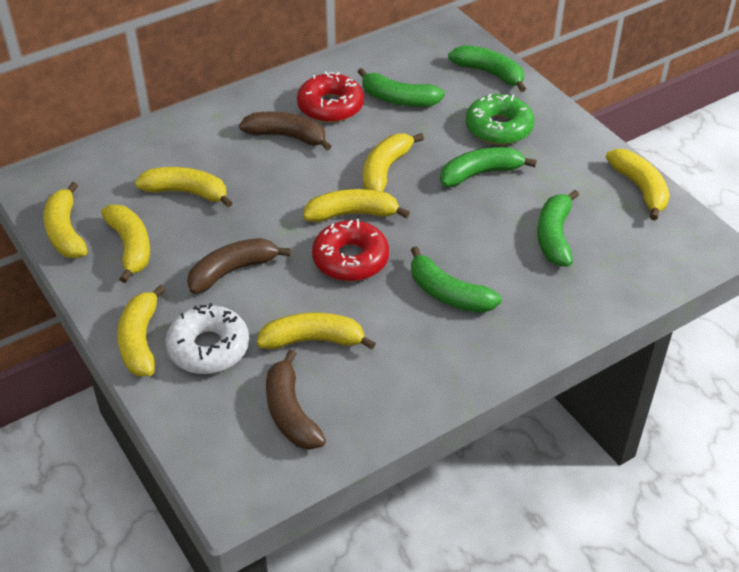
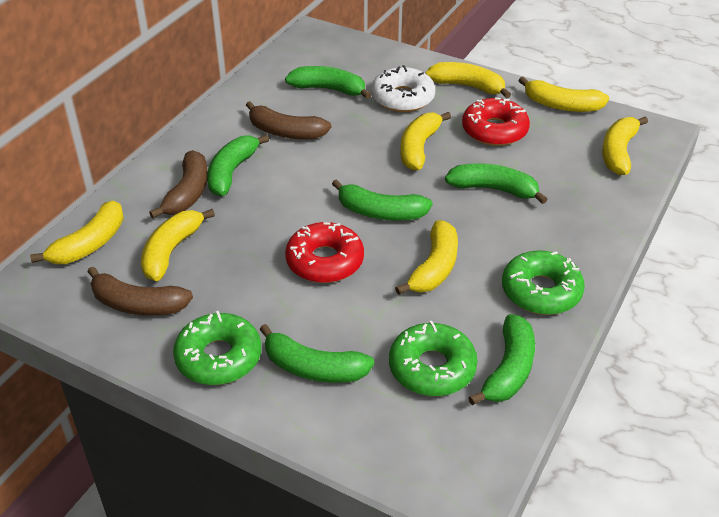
green banana: 5 -> 6
green donut: 1 -> 3
yellow banana: 8 -> 7

